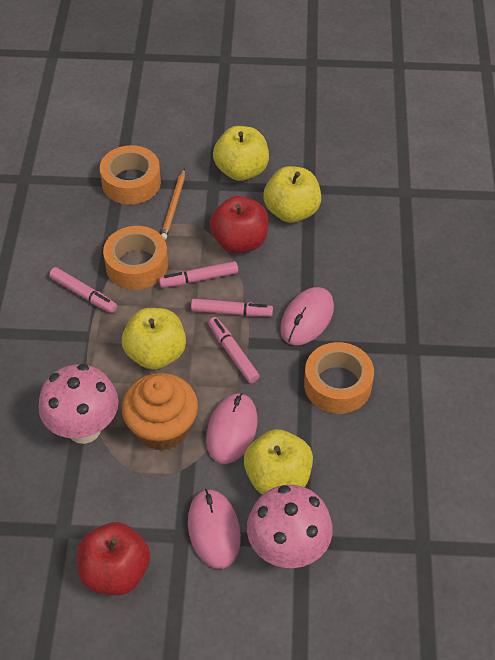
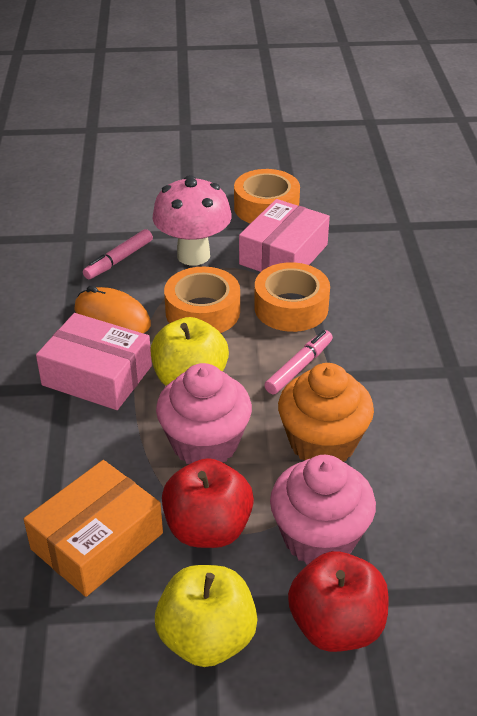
orange box: 0 -> 1
orange mouse: 0 -> 1
orange pencil: 1 -> 0
pink box: 0 -> 2
pink cupcake: 0 -> 2
pink marker: 4 -> 2
pink mouse: 3 -> 0
pink mushroom: 2 -> 1
yellow apple: 4 -> 2

